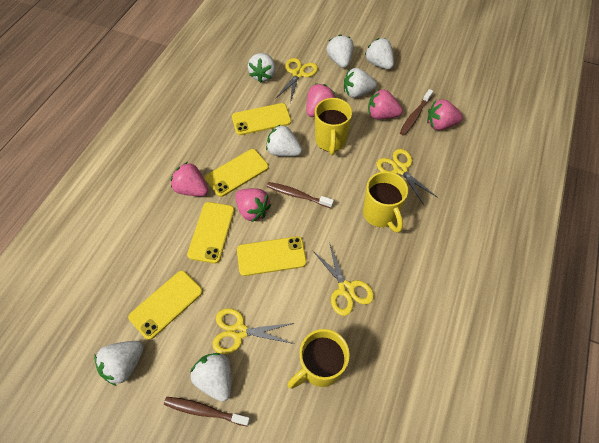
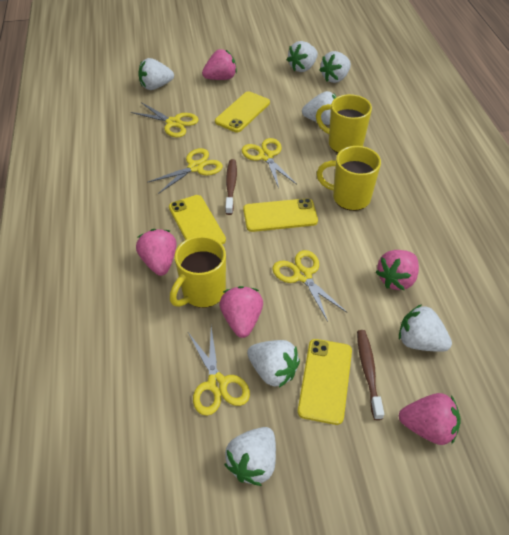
brown toothbrush: 3 -> 2
yellow phone: 5 -> 4
yellow scissors: 4 -> 5

